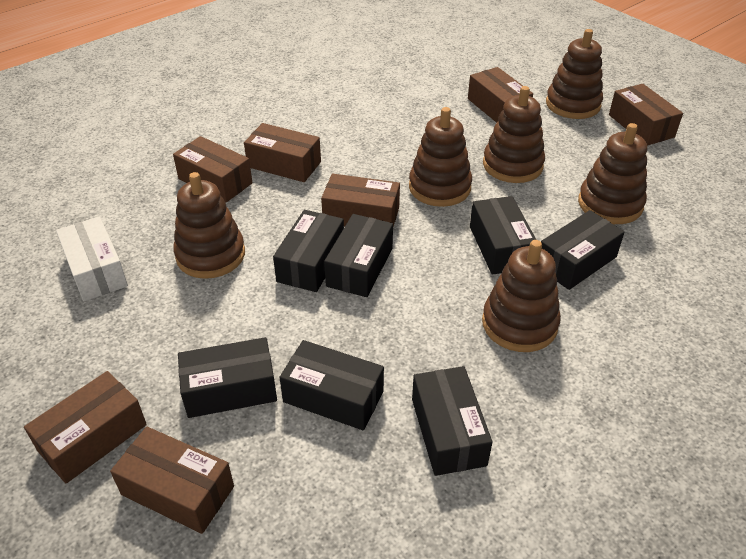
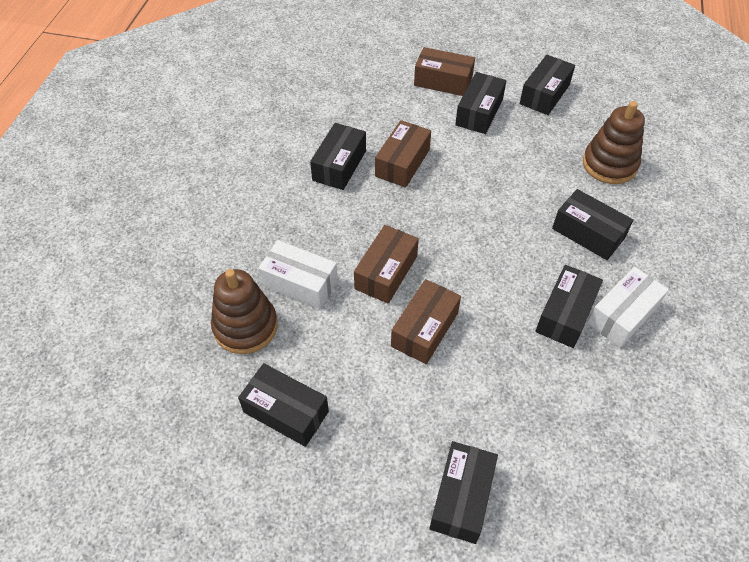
brown box: 7 -> 4
brown stacking toy: 6 -> 2
white box: 1 -> 2

